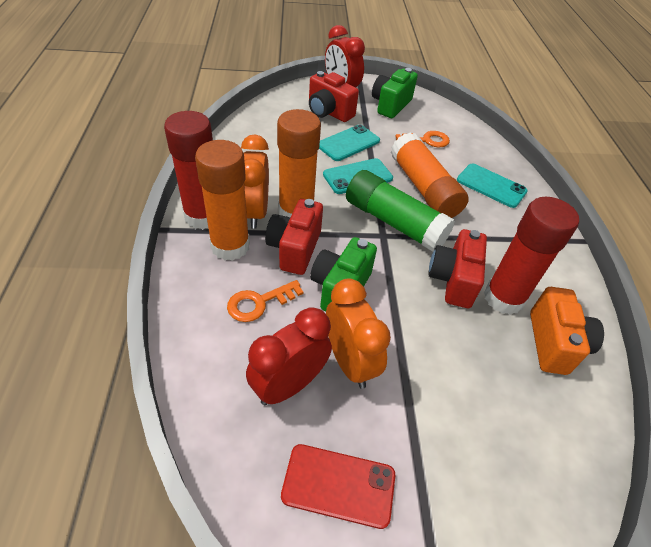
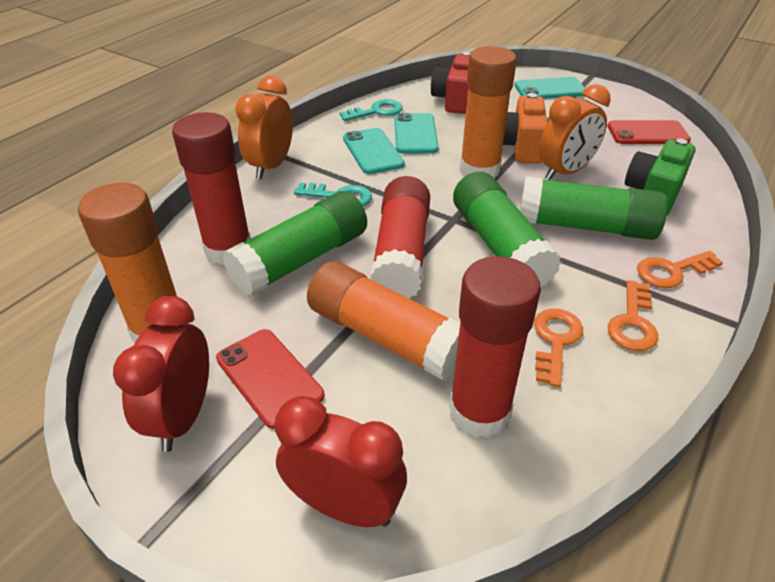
green camera: 2 -> 1
green glue stick: 1 -> 3
orange key: 2 -> 3
red camera: 3 -> 1
red glue stick: 2 -> 3
red phone: 1 -> 2
turquoise key: 0 -> 2

